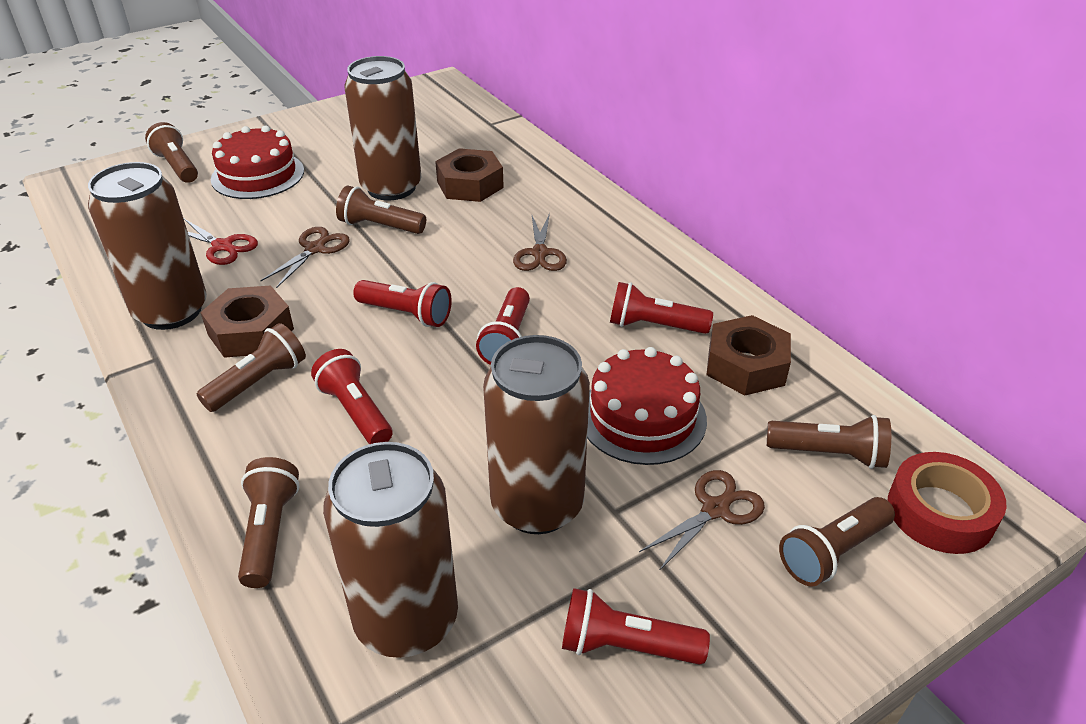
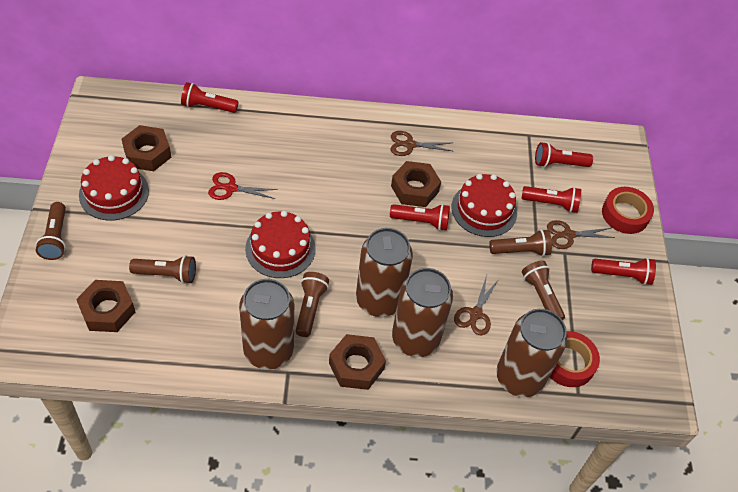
brown flashlight: 6 -> 5
brown nut: 3 -> 4
red cake: 2 -> 3
red tape: 1 -> 2

